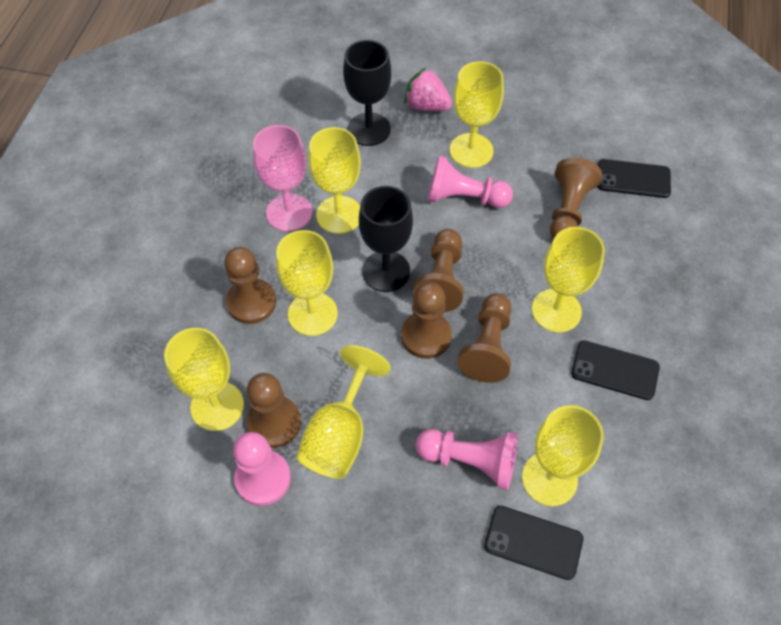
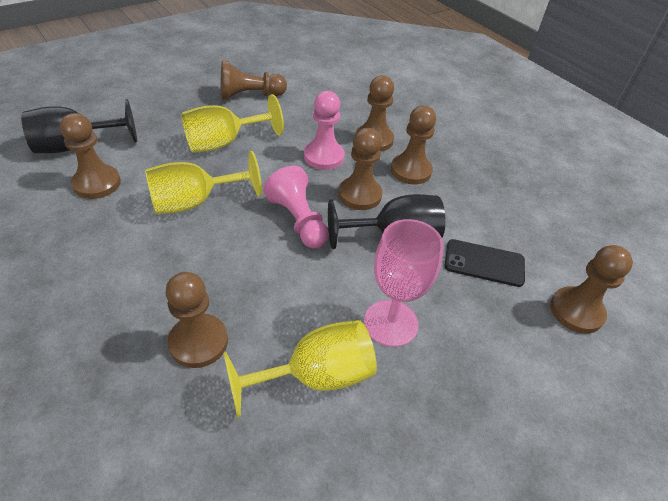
black phone: 3 -> 1
brown pawn: 6 -> 7
pink pawn: 3 -> 2
pink strawberry: 1 -> 0
yellow goblet: 7 -> 3

